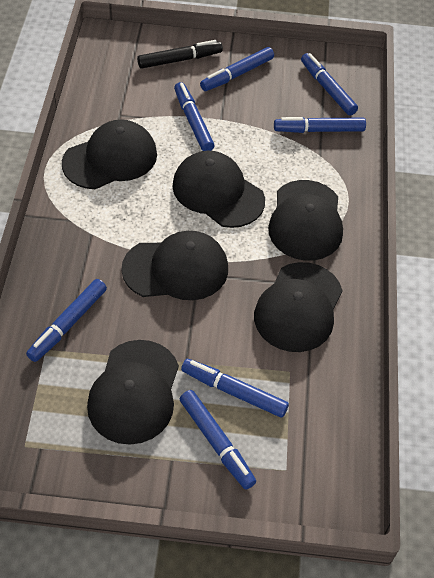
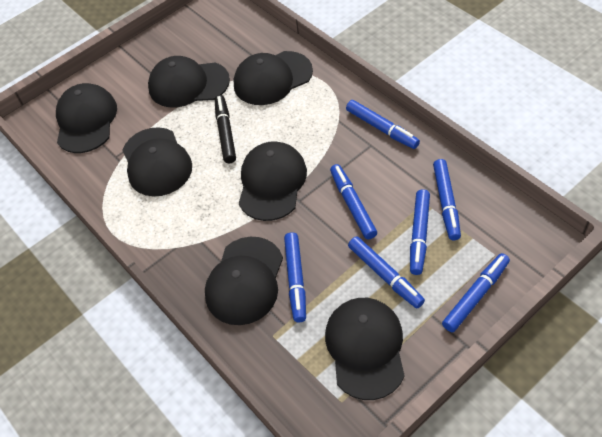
black cap: 6 -> 7

